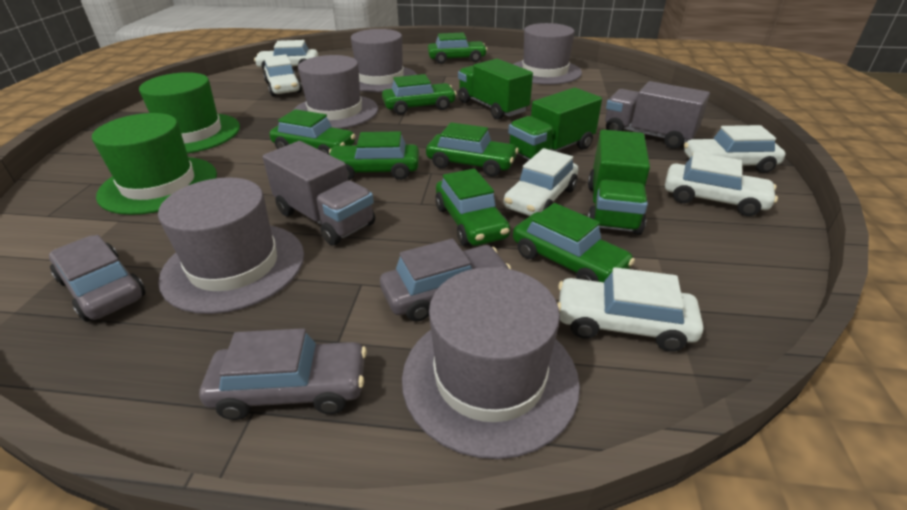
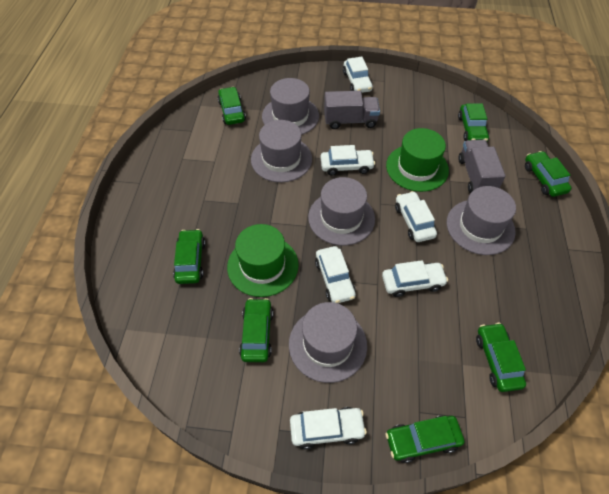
green truck: 3 -> 0
grey car: 3 -> 0

